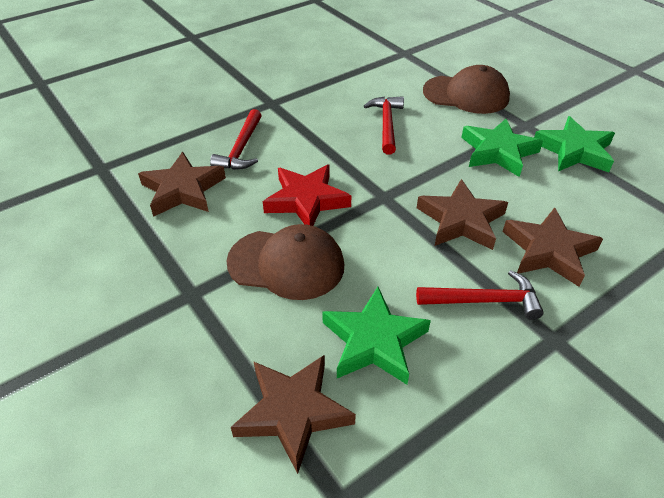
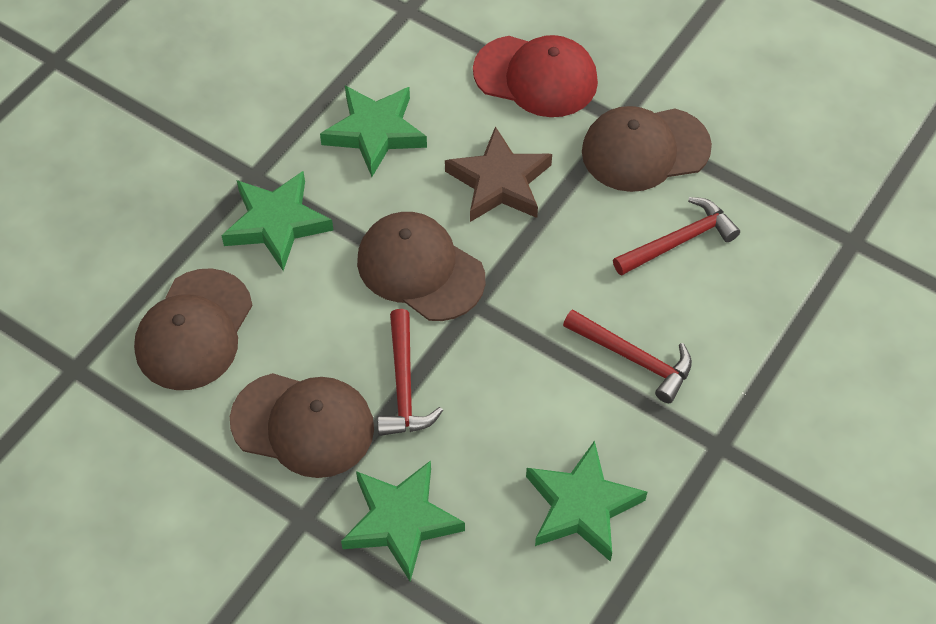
brown cap: 2 -> 4
brown star: 4 -> 1
green star: 3 -> 4
red cap: 0 -> 1
red star: 1 -> 0

